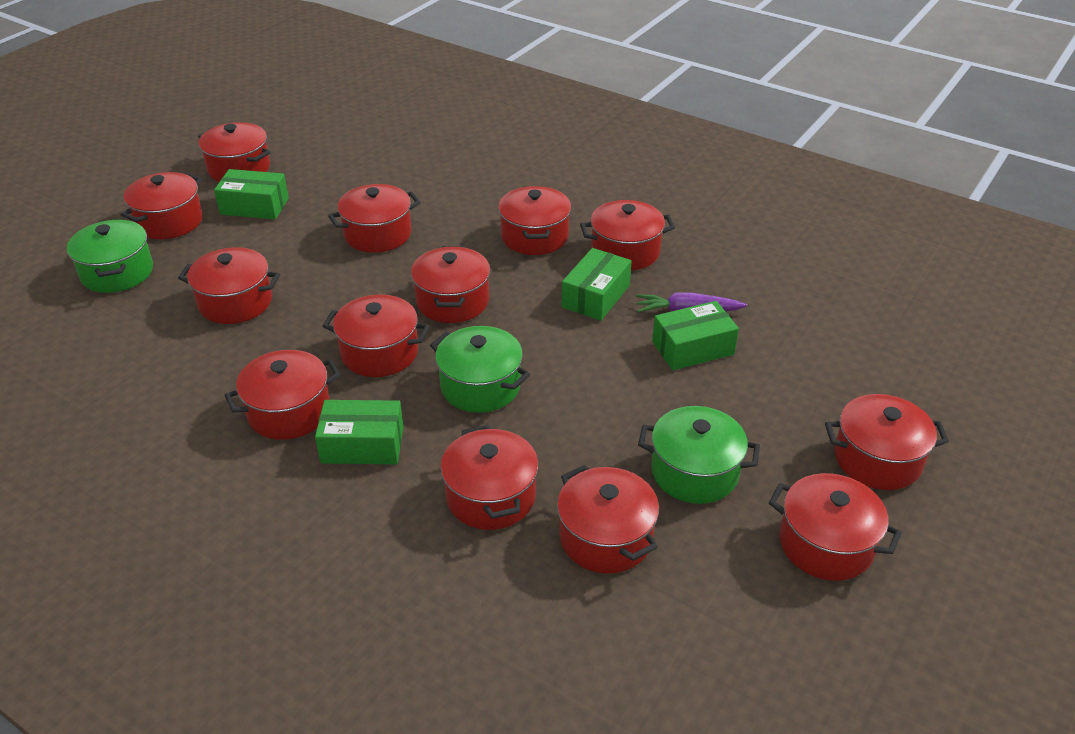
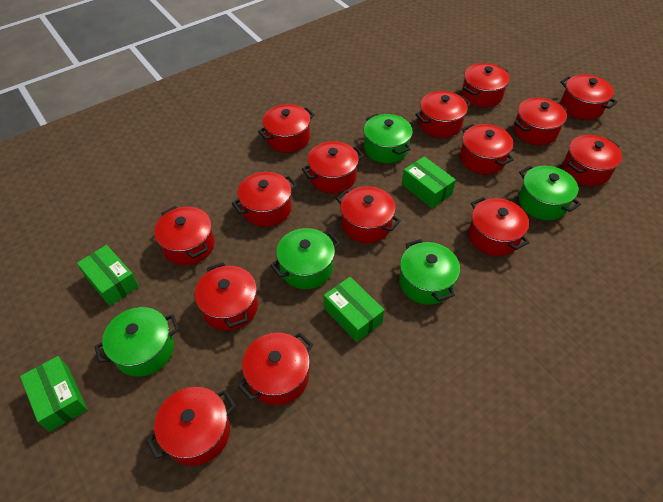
green pot: 3 -> 5
purple carrot: 1 -> 0
red pot: 13 -> 15

